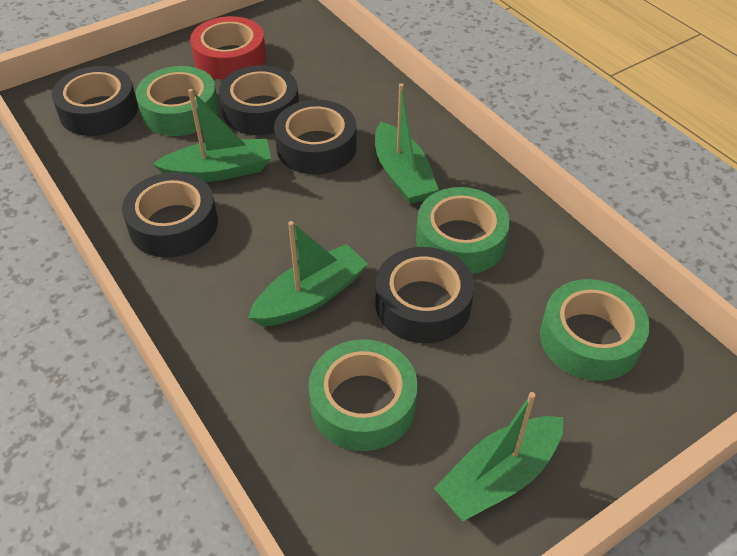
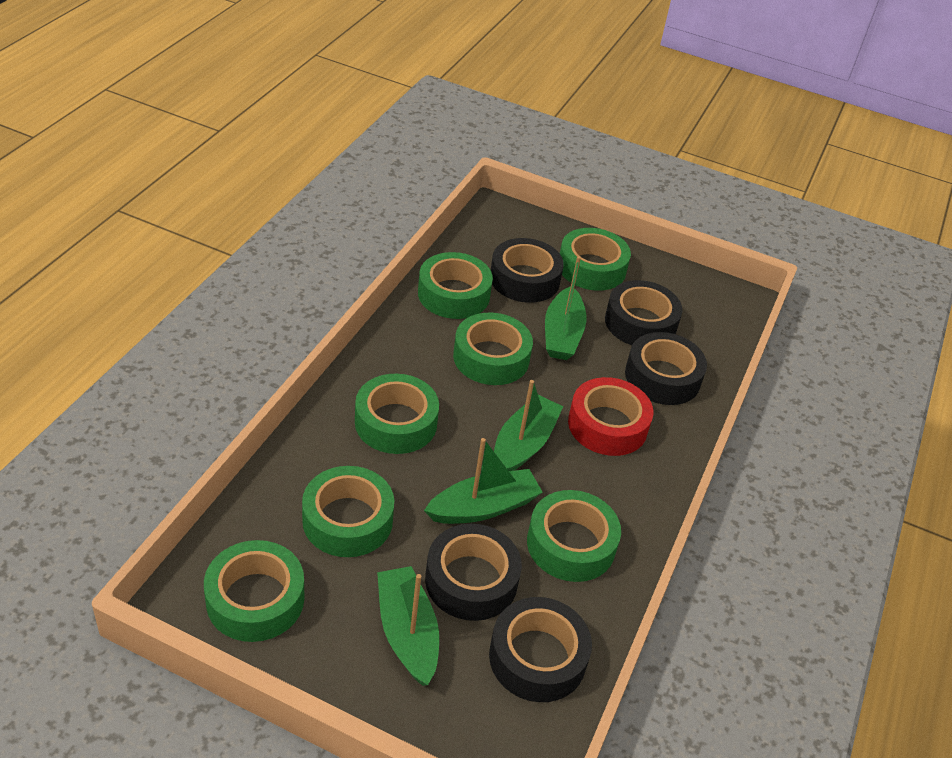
green tape: 4 -> 7

